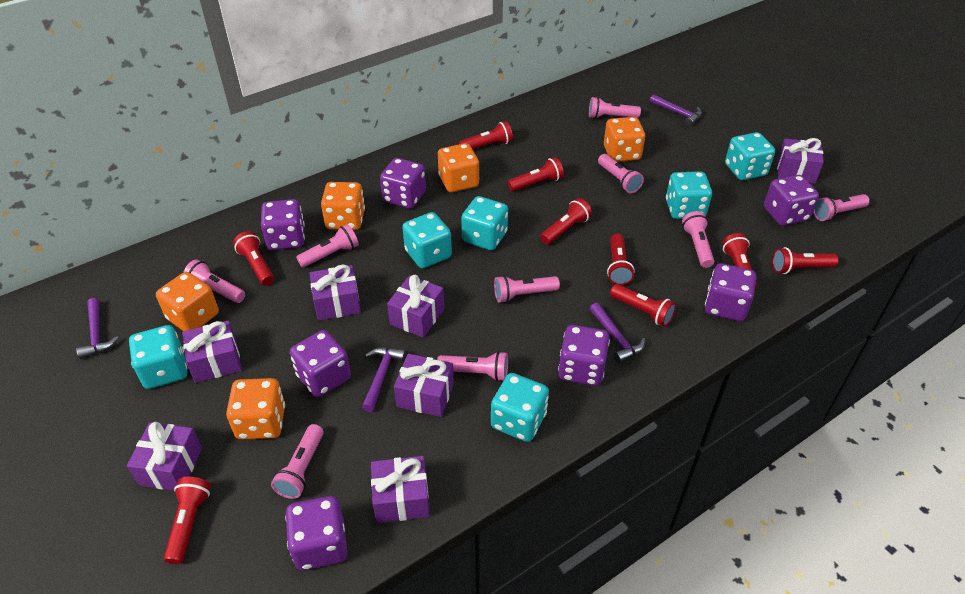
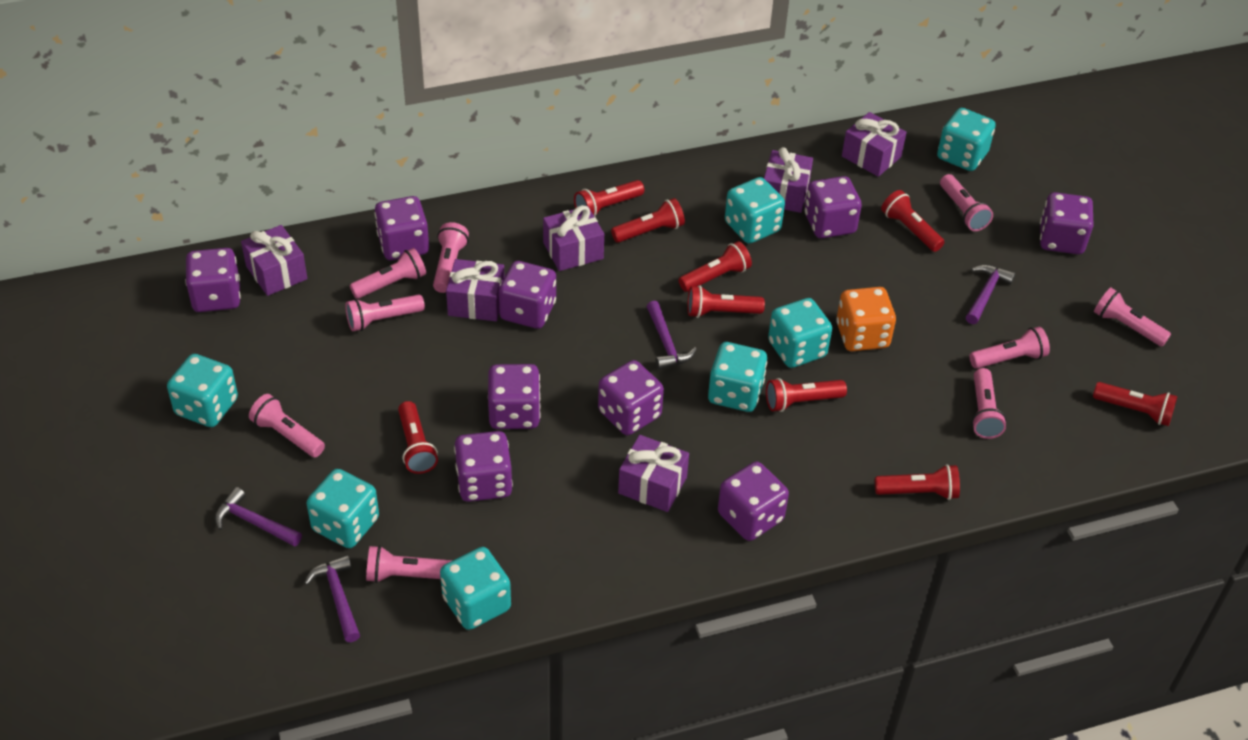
orange dice: 5 -> 1
purple dice: 7 -> 9
purple gift: 7 -> 6
turquoise dice: 6 -> 7

